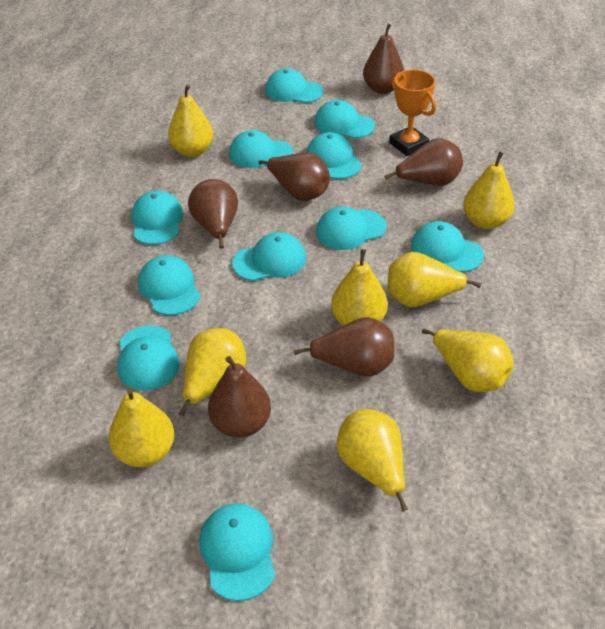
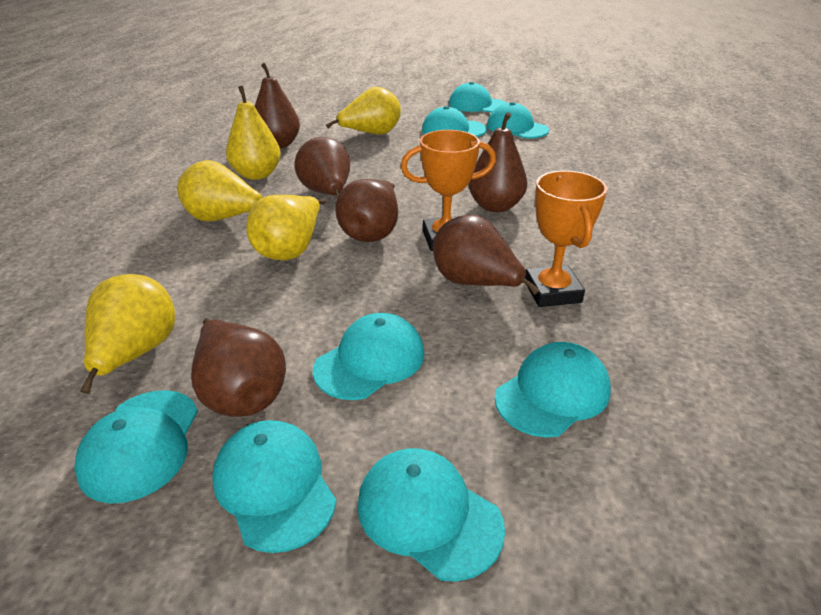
orange trophy: 1 -> 2
turquoise cap: 11 -> 8
yellow pear: 8 -> 5

